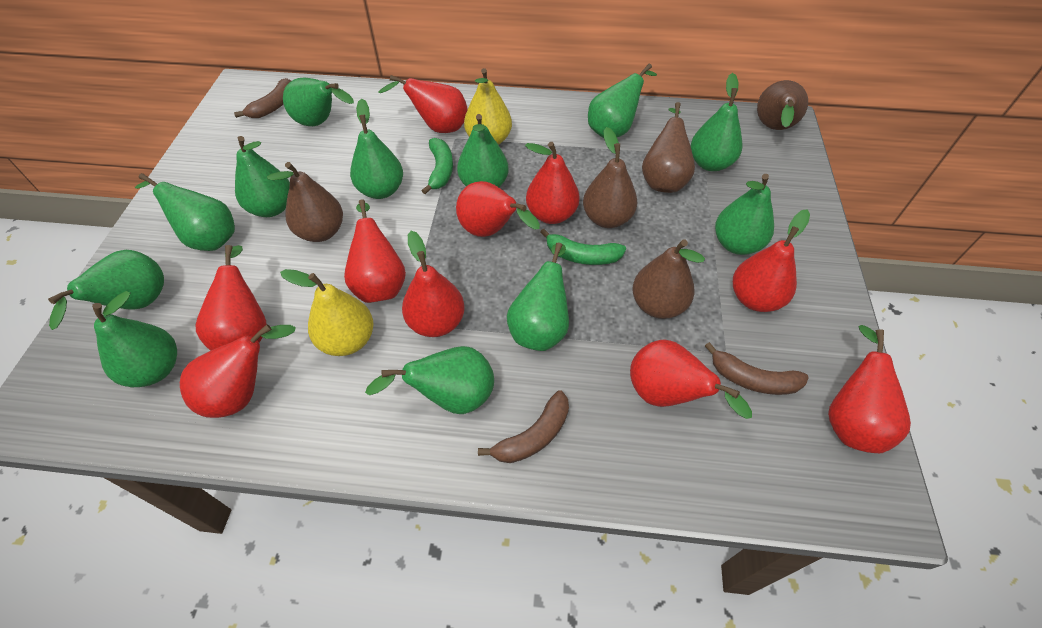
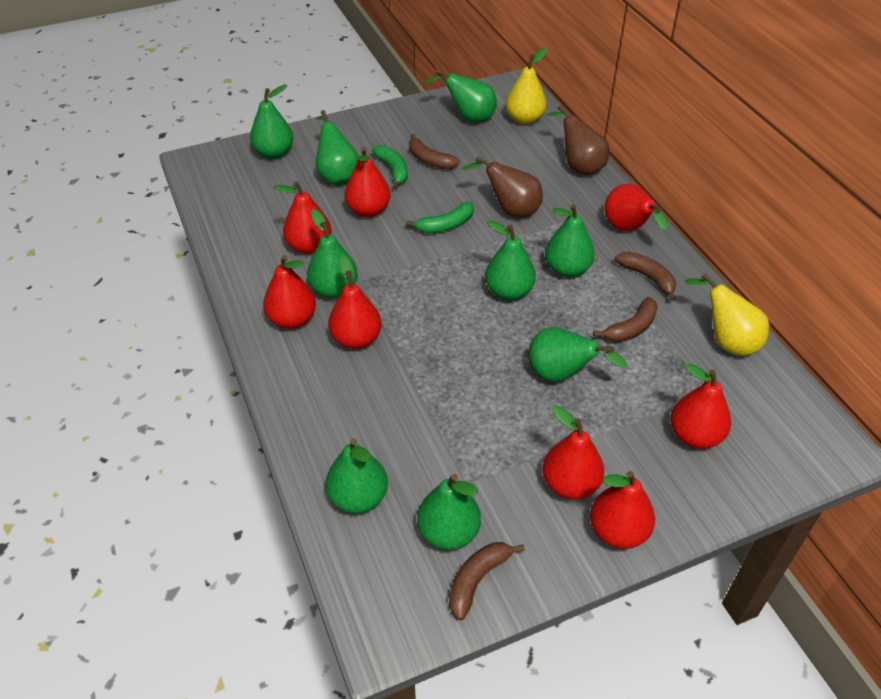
brown banana: 3 -> 4
brown pear: 5 -> 2
green pear: 12 -> 9
red pear: 10 -> 8

